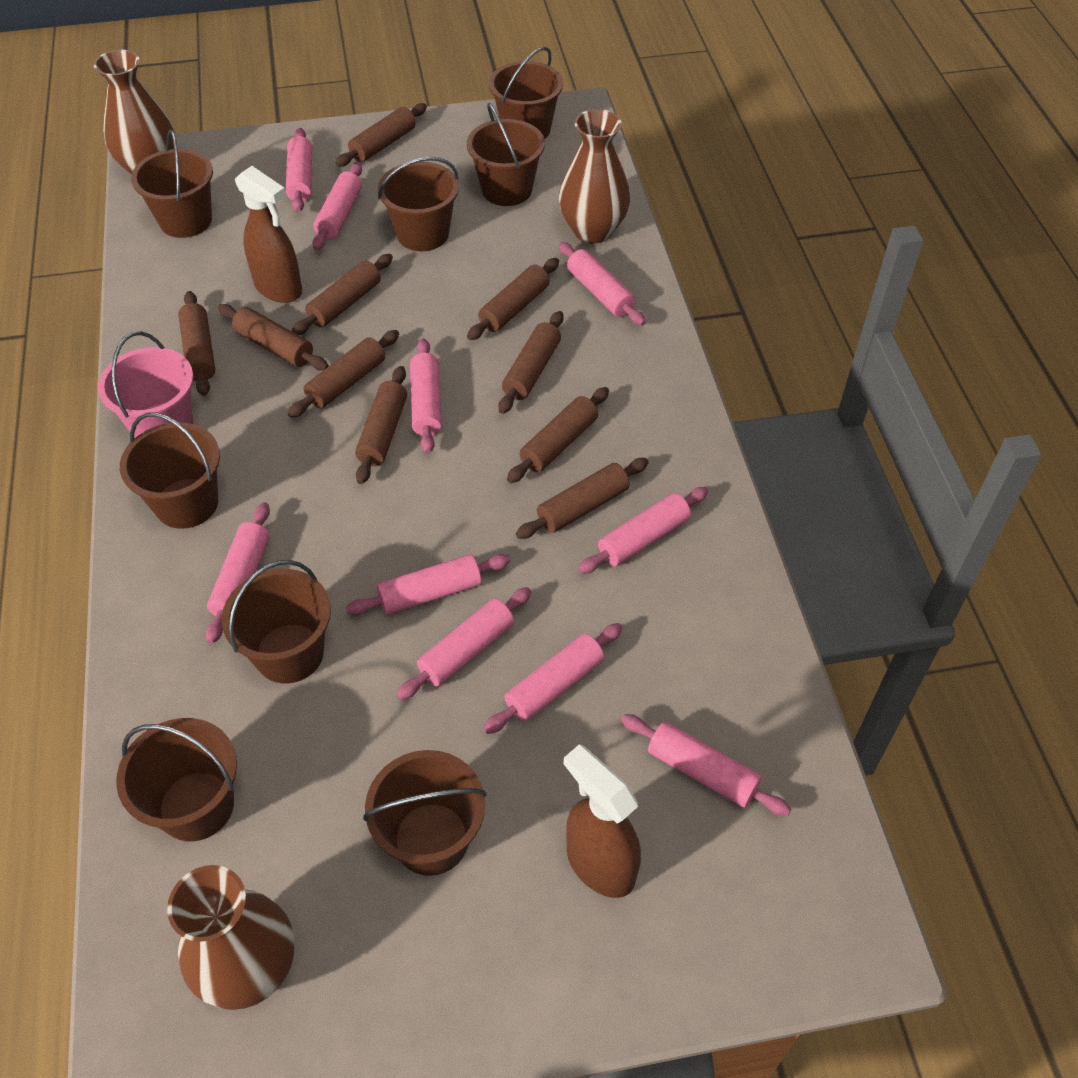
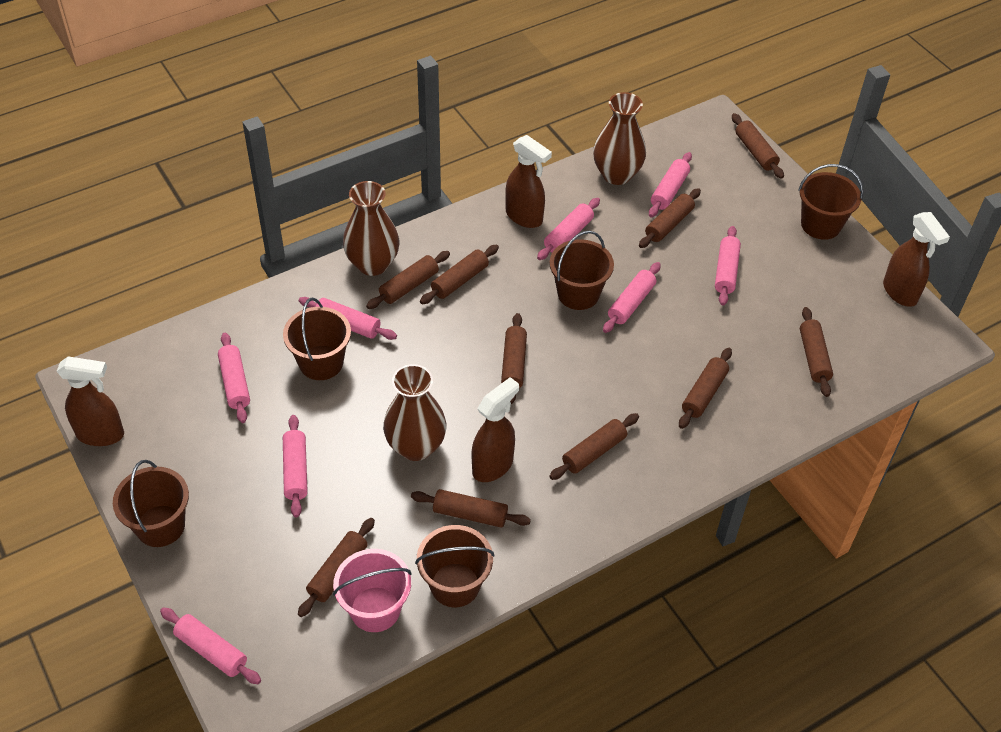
brown bucket: 8 -> 5
brown spray bottle: 2 -> 4
pink rolling pin: 10 -> 8

